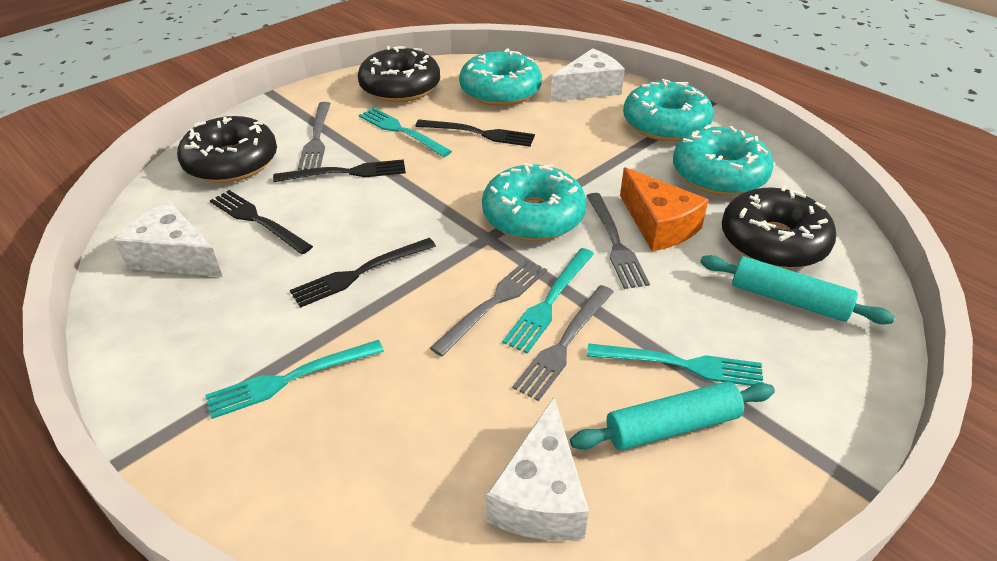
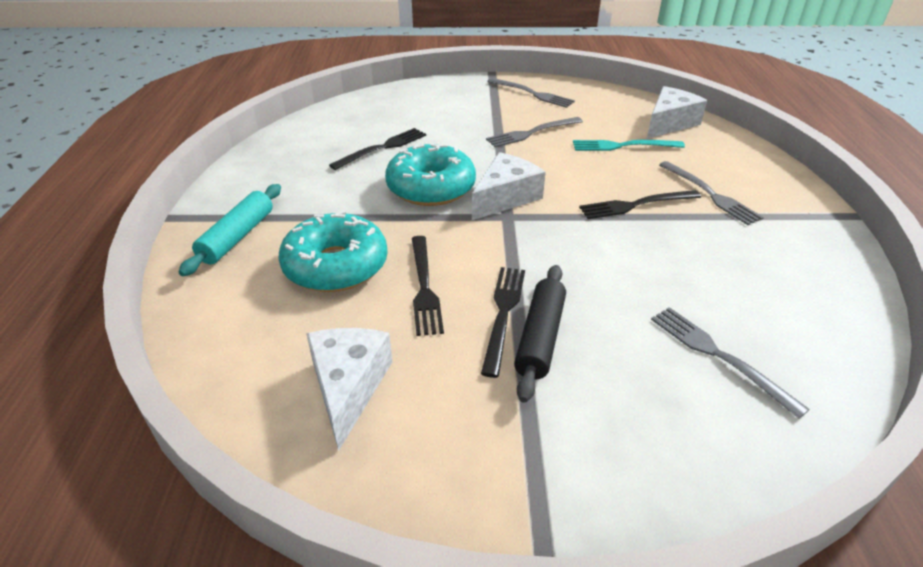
black donut: 3 -> 0
black rolling pin: 0 -> 1
orange cheese: 1 -> 0
turquoise donut: 4 -> 2
turquoise fork: 4 -> 1
turquoise rolling pin: 2 -> 1

